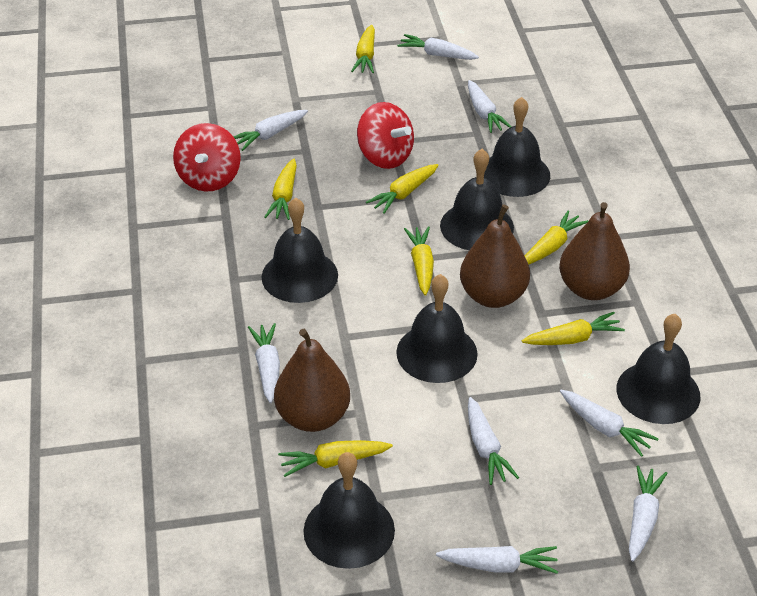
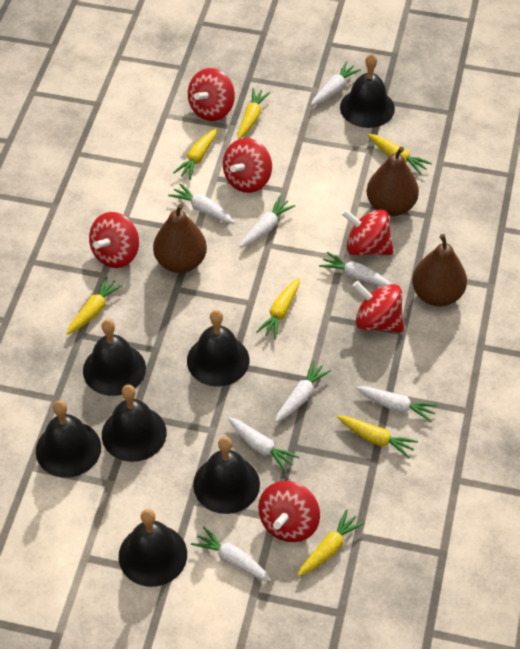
black bell: 6 -> 7
red spinning top: 2 -> 6

